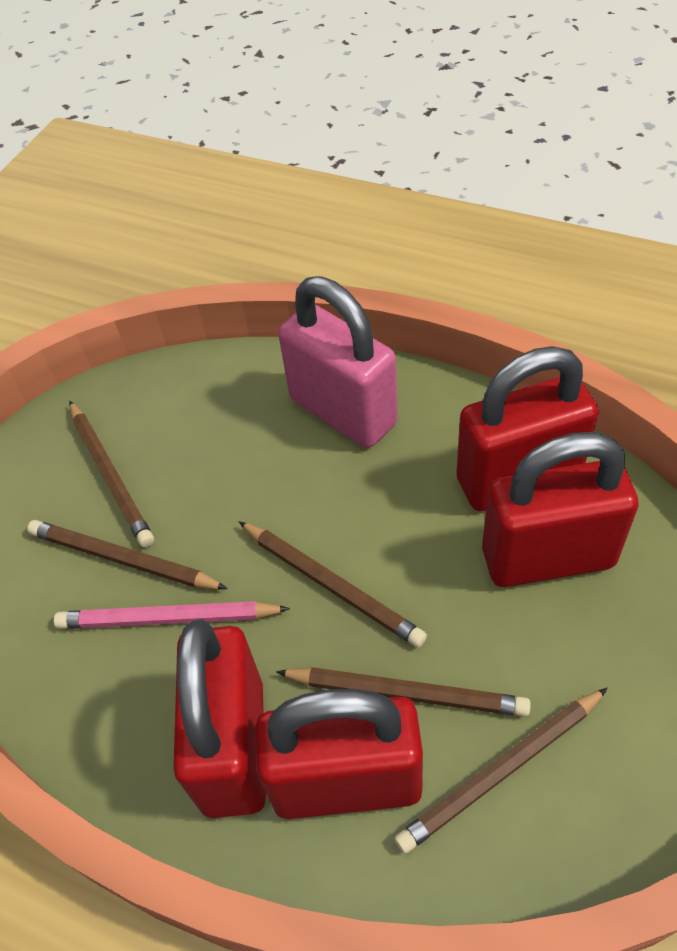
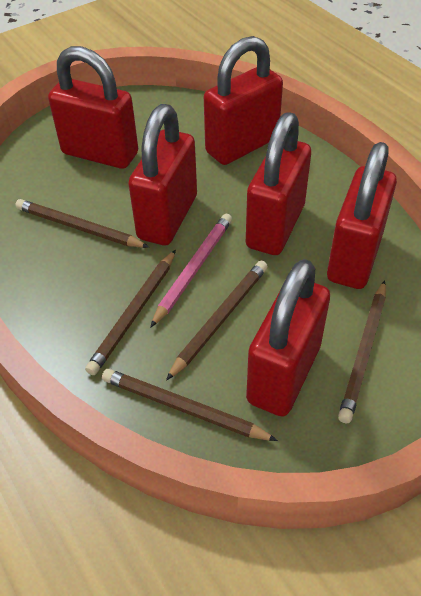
pink padlock: 1 -> 0
red padlock: 4 -> 6

